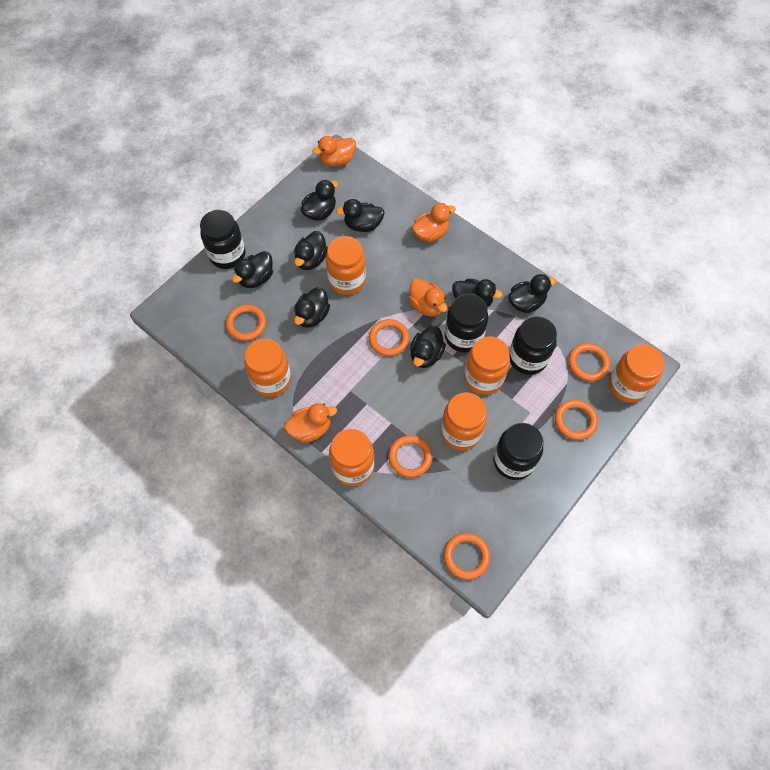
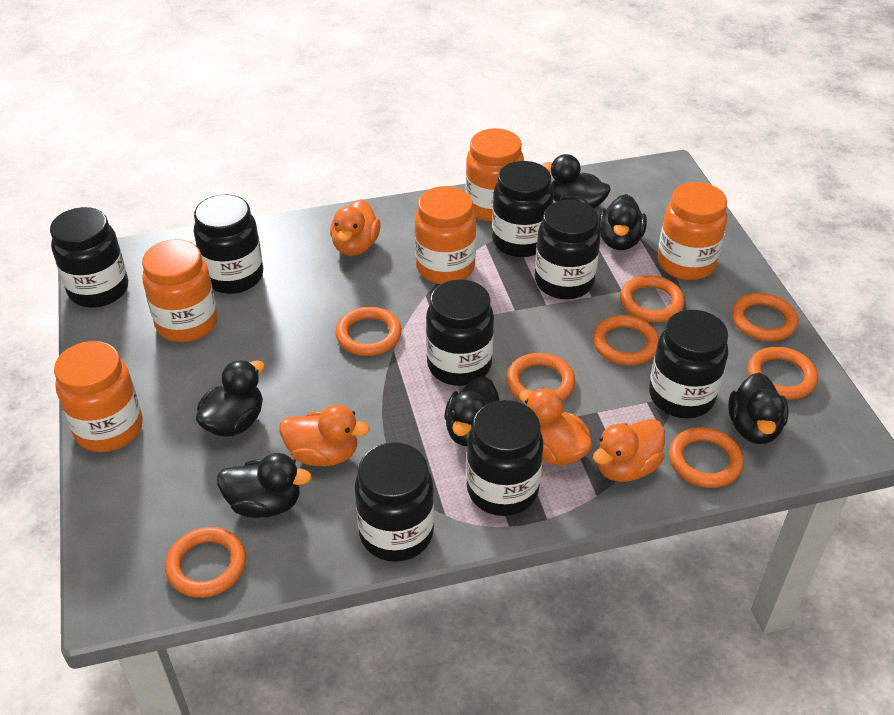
black duck: 8 -> 6
black jar: 4 -> 8
orange jar: 6 -> 5
orange ring: 6 -> 8

